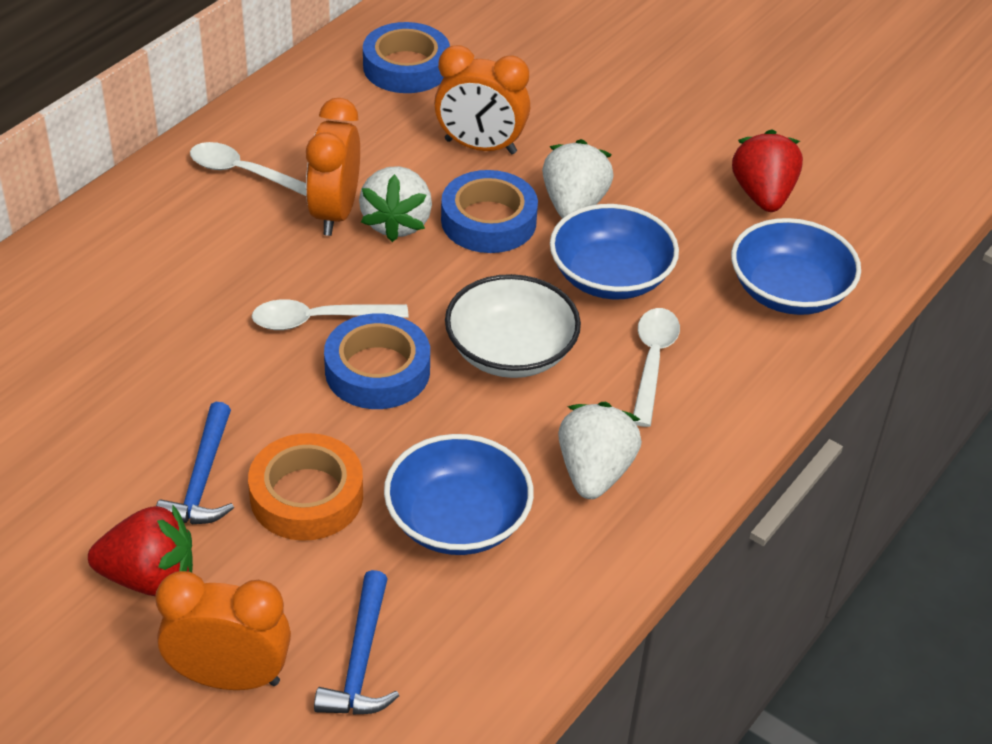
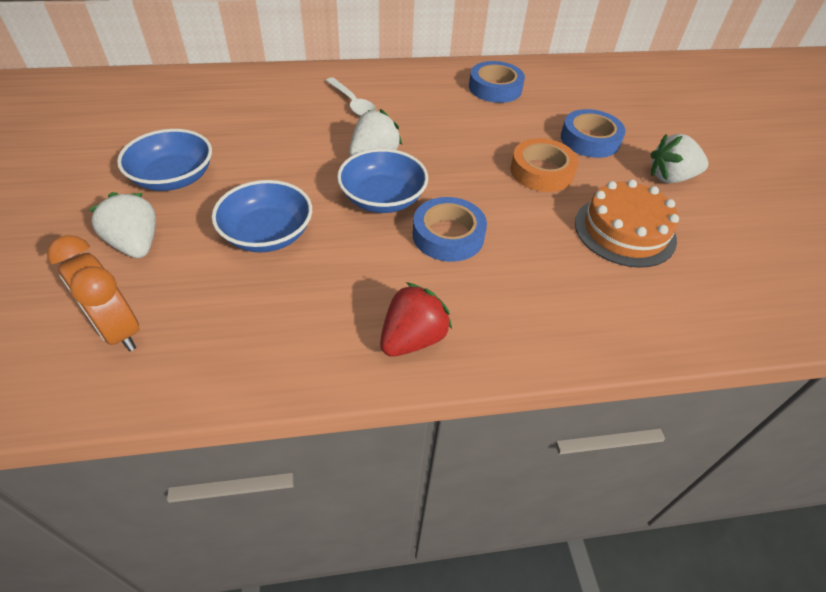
blue hammer: 2 -> 0
orange cake: 0 -> 1
orange clock: 3 -> 1
red strawberry: 2 -> 1
white bowl: 1 -> 0
white spoon: 3 -> 1

